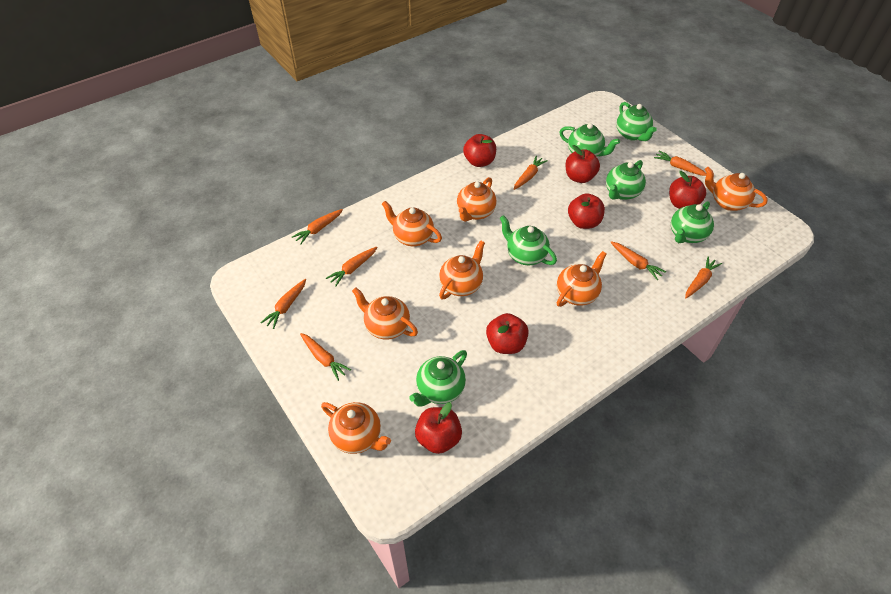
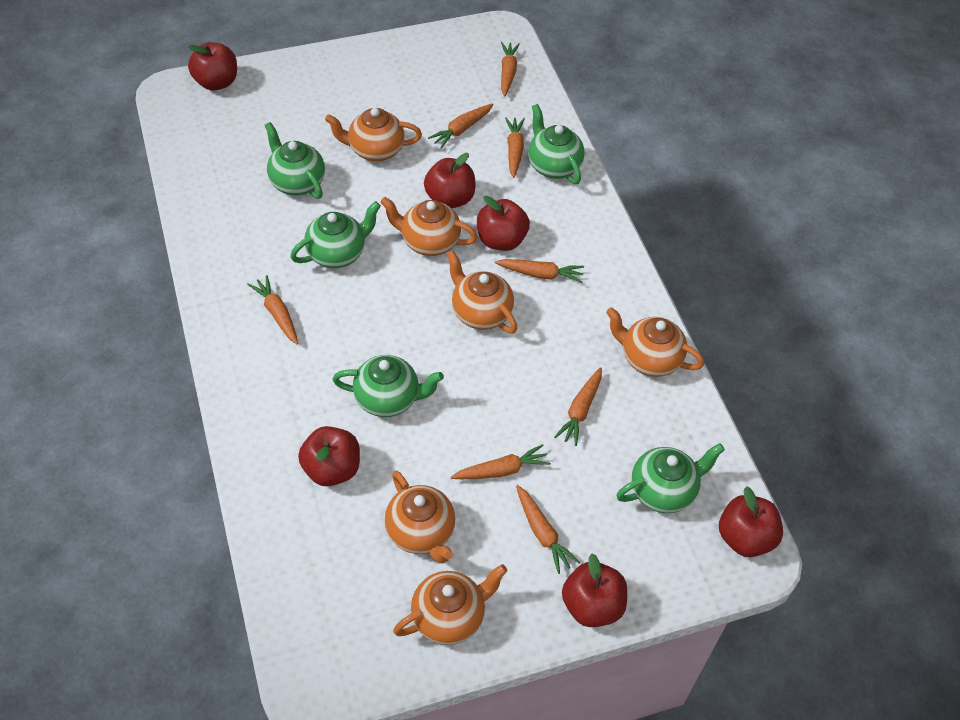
green teapot: 6 -> 5
orange teapot: 7 -> 6

